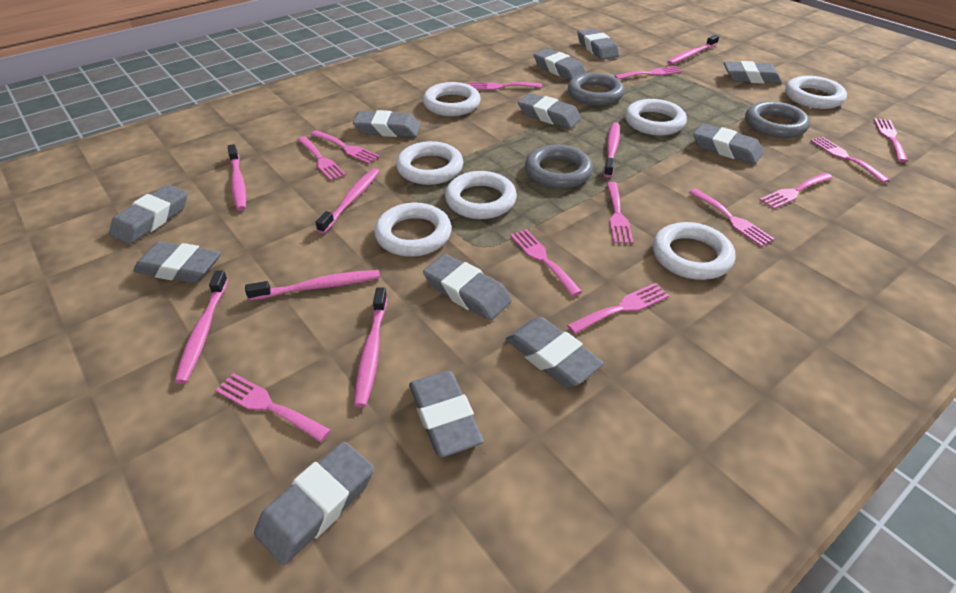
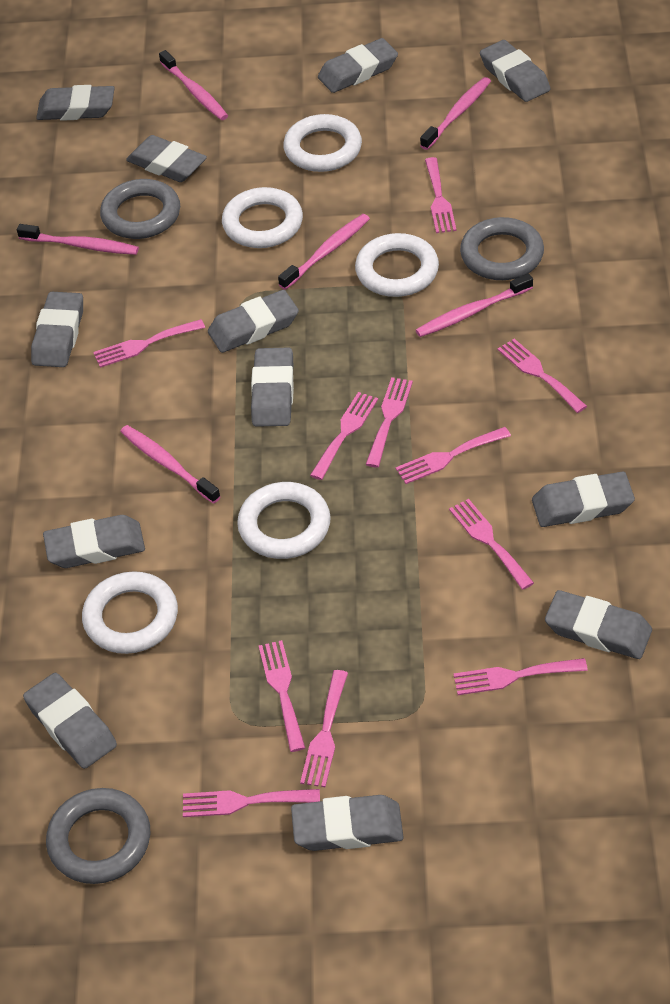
pink fork: 12 -> 11
pink toothbrush: 7 -> 6
white ring: 7 -> 5

